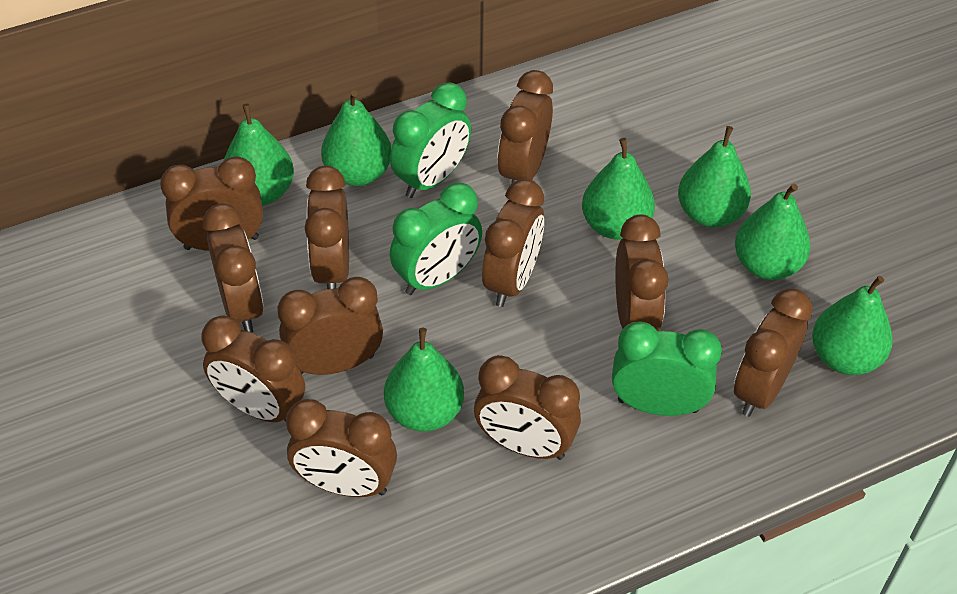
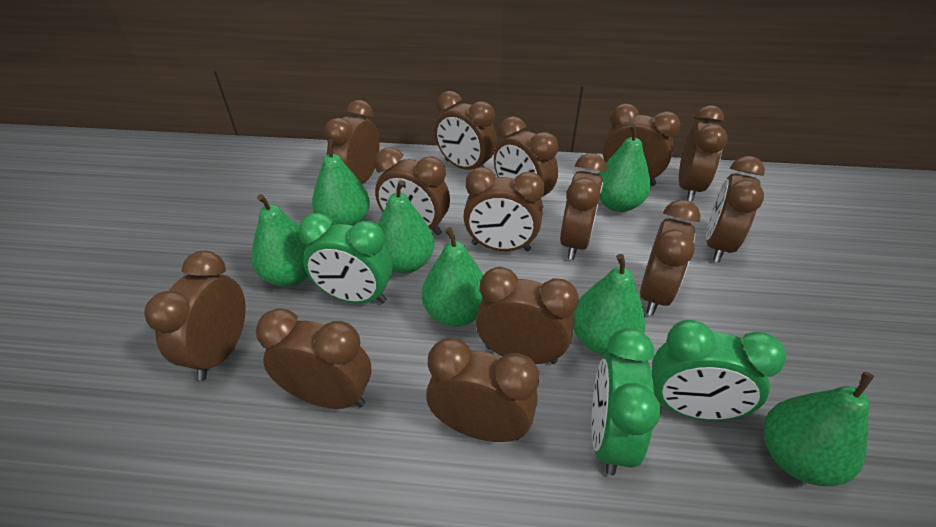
brown clock: 11 -> 14

